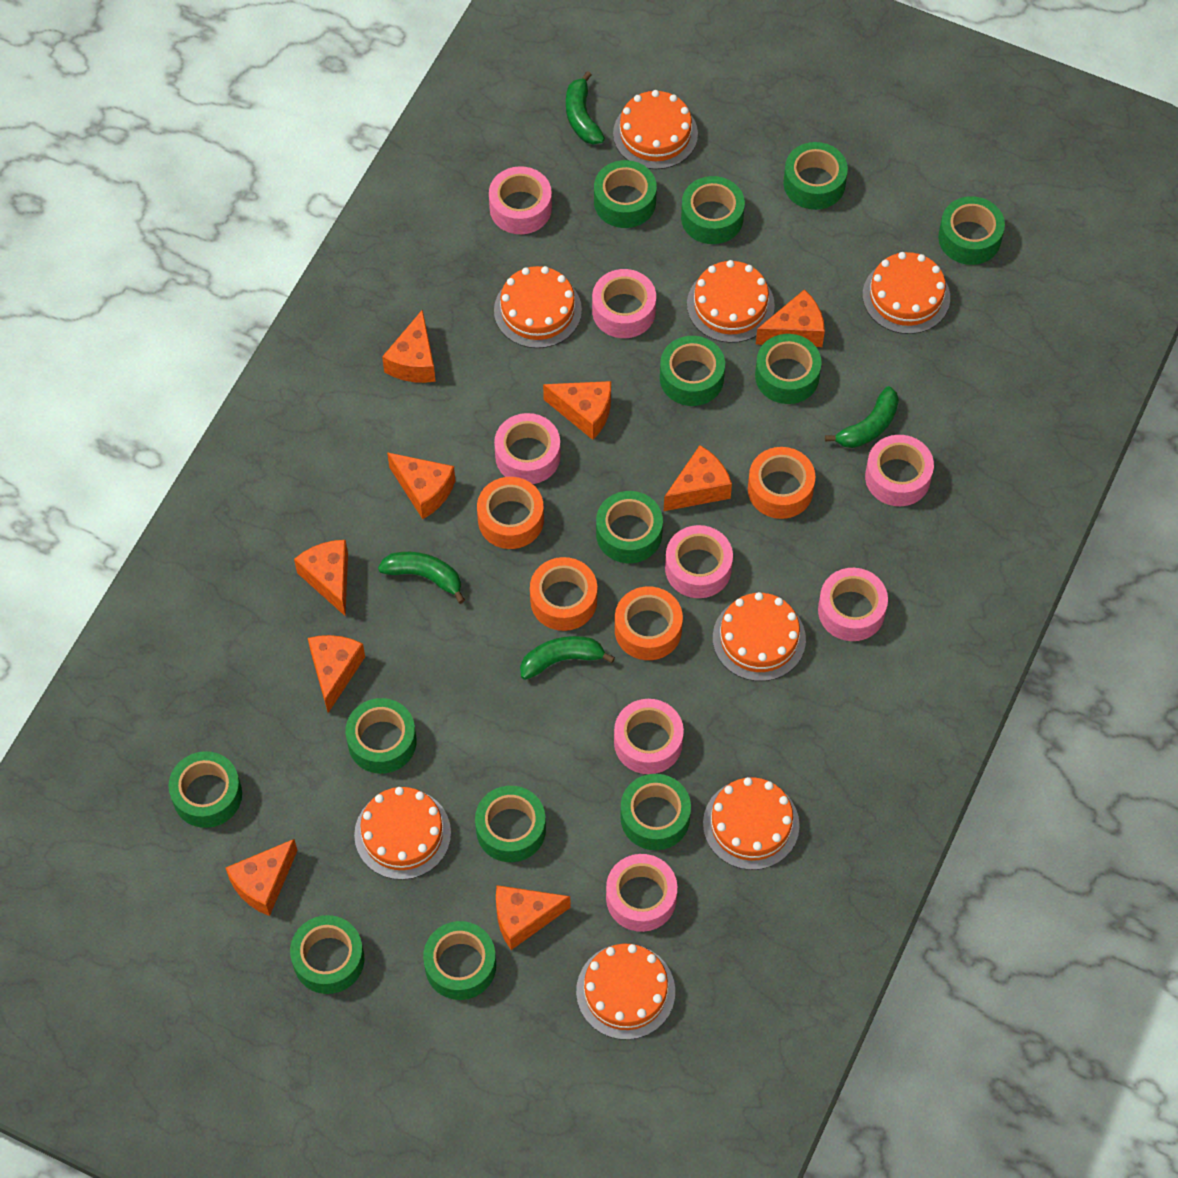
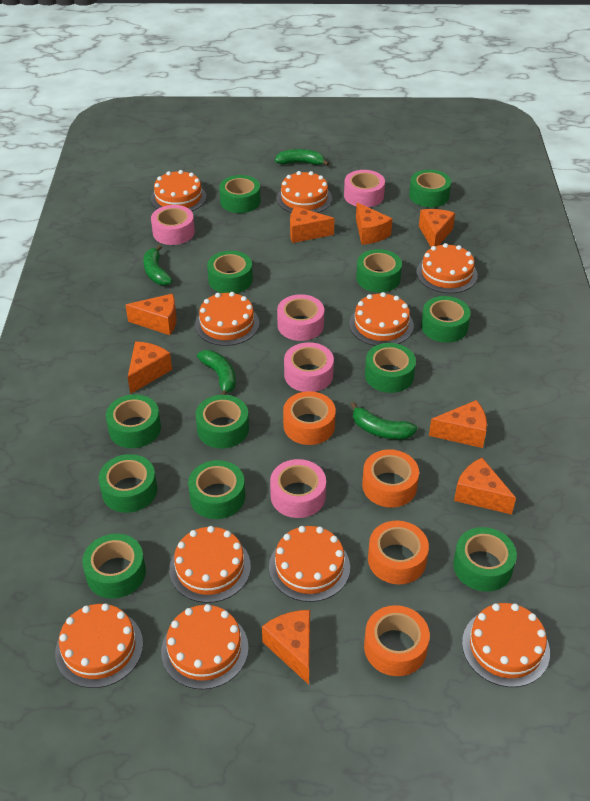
green tape: 13 -> 12
orange cake: 8 -> 10
orange cheese: 9 -> 8
pink tape: 8 -> 5

